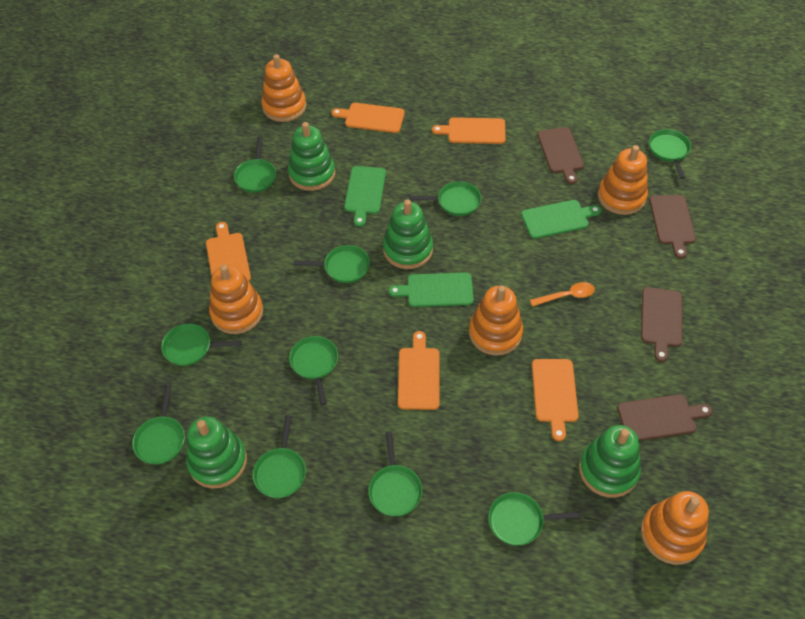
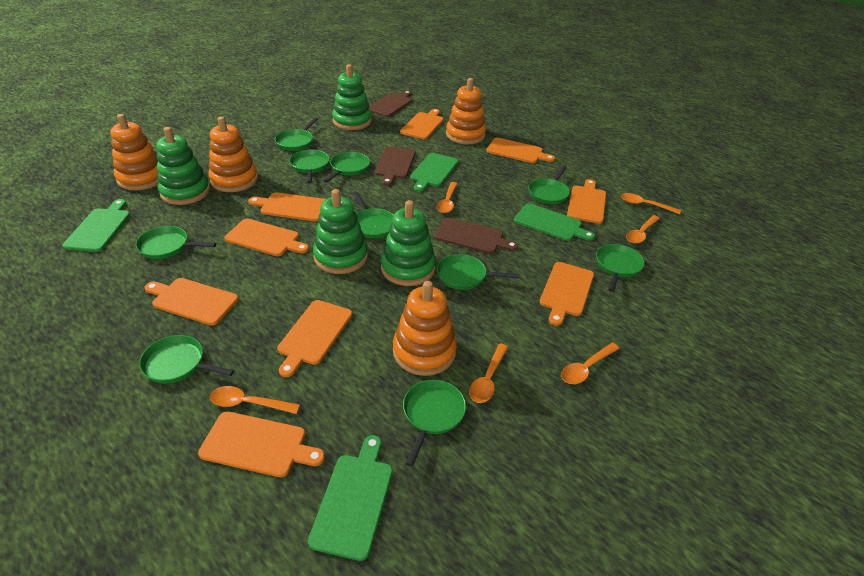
brown cutting board: 4 -> 3
green cutting board: 3 -> 4
orange cutting board: 5 -> 9
orange spoon: 1 -> 6
orange stacking toy: 5 -> 4

